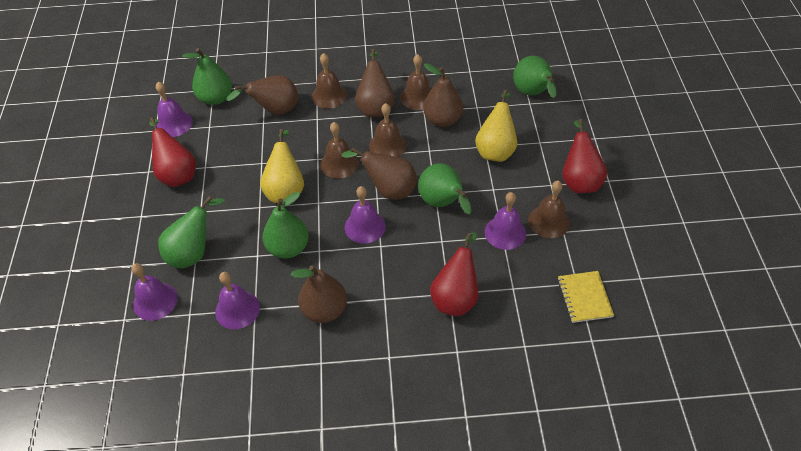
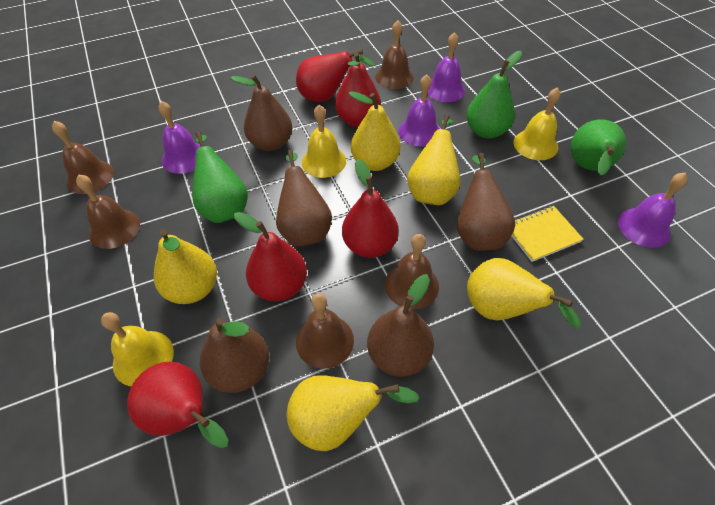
green pear: 5 -> 3
purple bell: 5 -> 4
red pear: 3 -> 5
yellow bell: 0 -> 3
yellow pear: 2 -> 5

